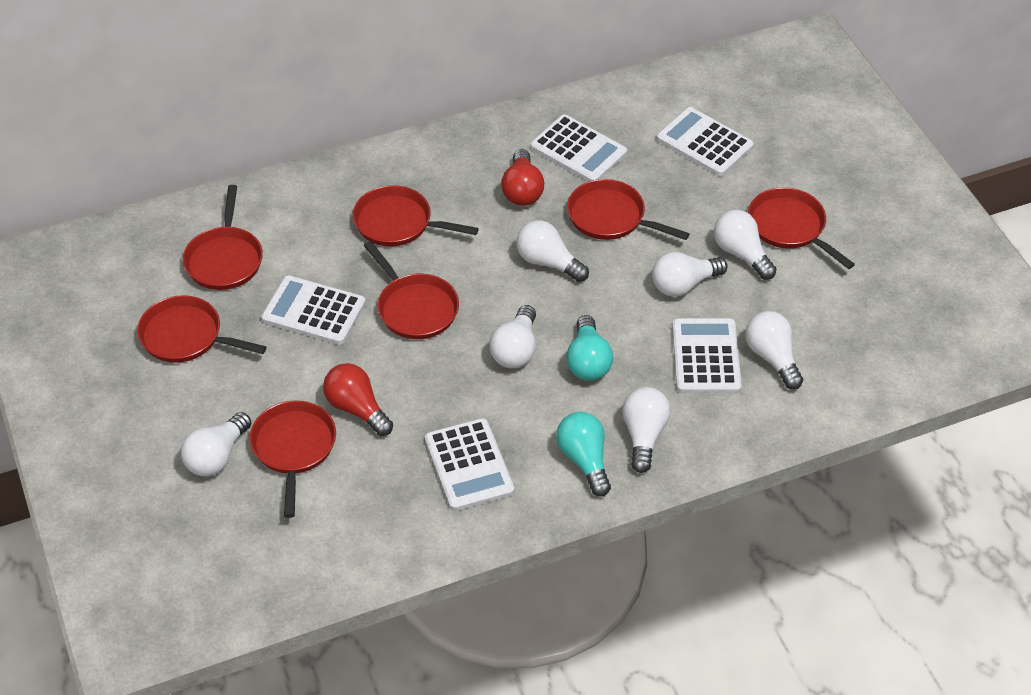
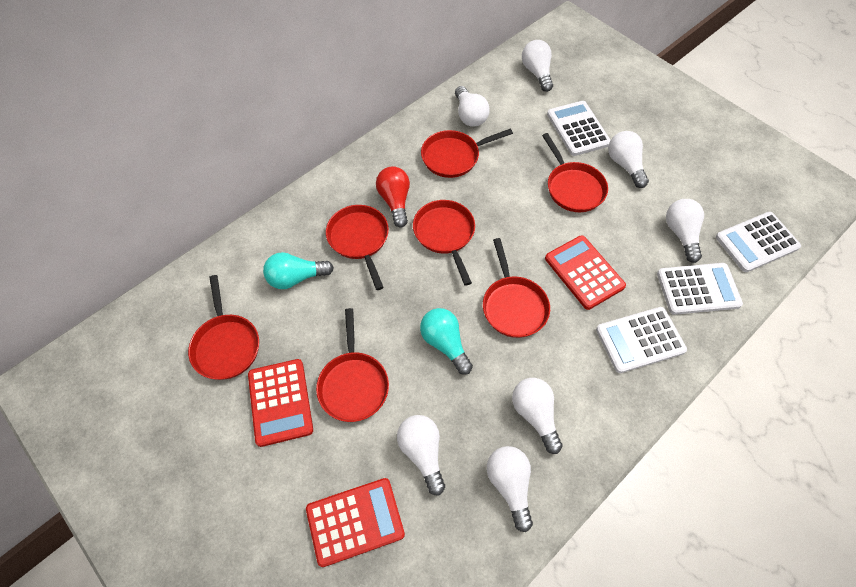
red calculator: 0 -> 3
red light bulb: 2 -> 1
white calculator: 5 -> 4

